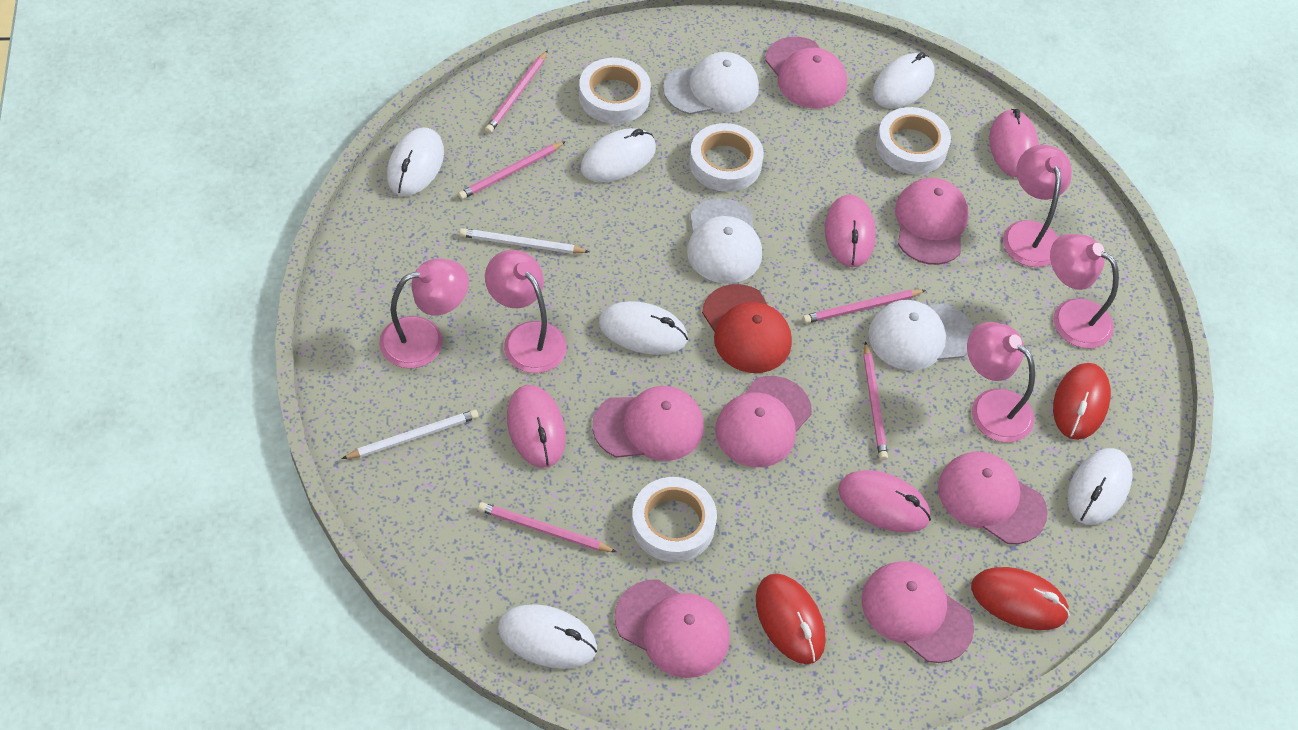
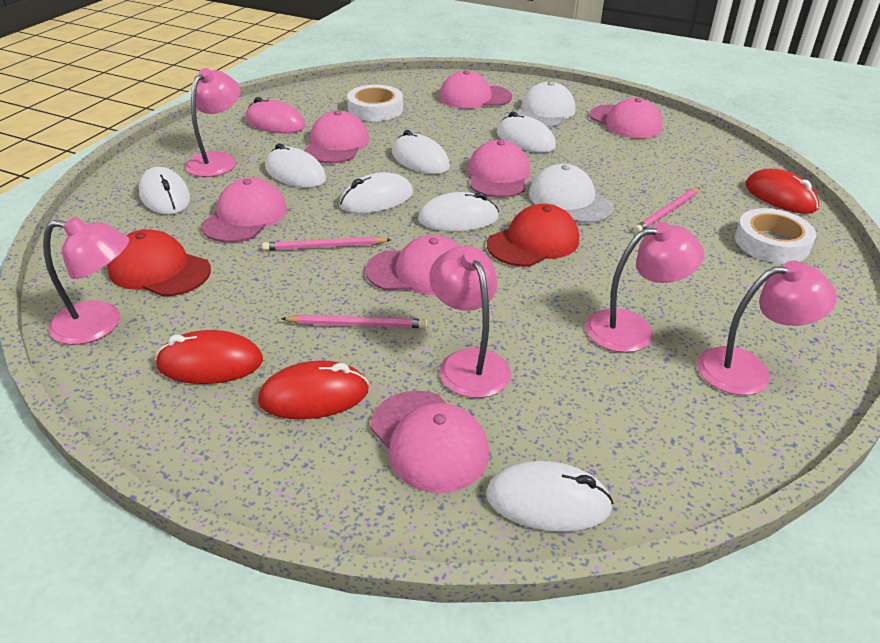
pink mouse: 4 -> 1
pink pencil: 5 -> 3
red cap: 1 -> 2
white cap: 3 -> 2
white mouse: 6 -> 7
white pencil: 2 -> 0
white tape: 4 -> 2

